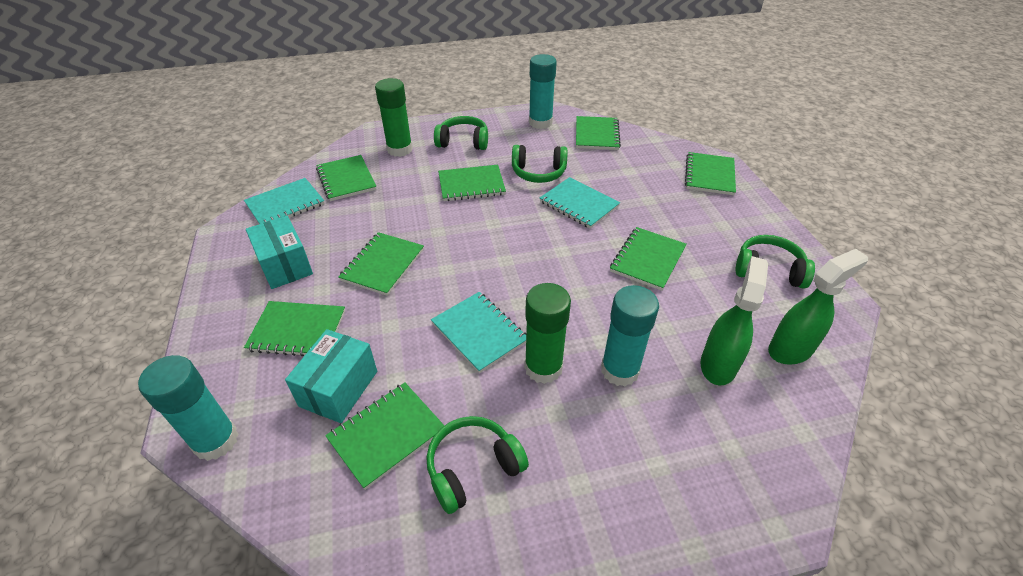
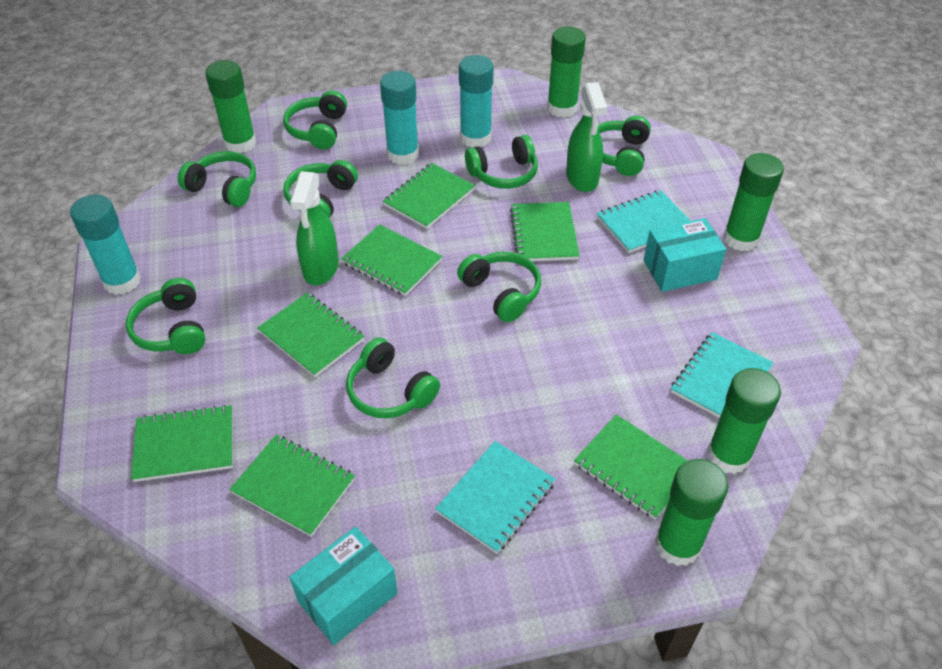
green glue stick: 2 -> 5
green headphones: 4 -> 8
green notebook: 8 -> 7

